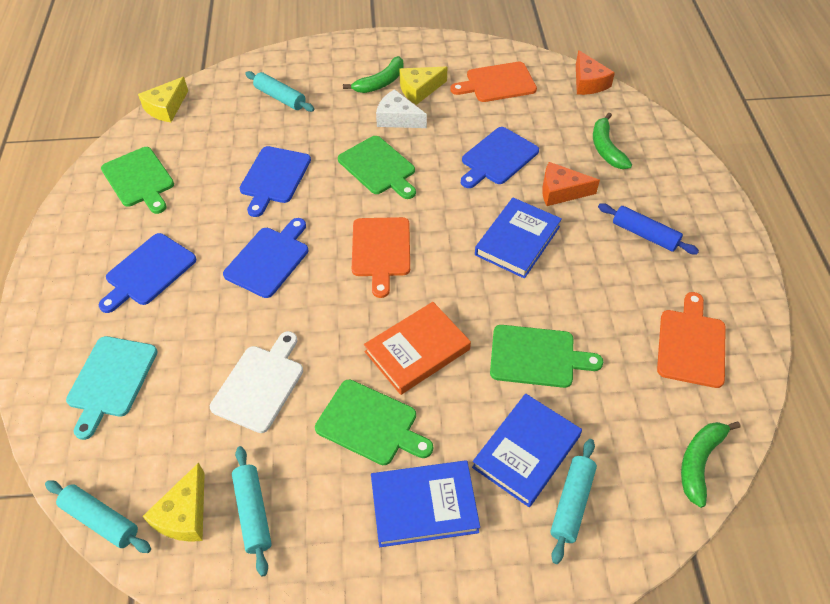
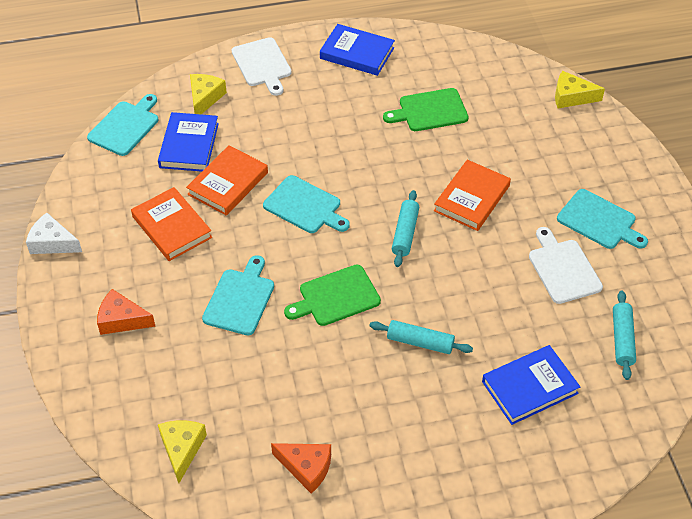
blue cutting board: 4 -> 0
blue rolling pin: 1 -> 0
green banana: 3 -> 0
green cutting board: 4 -> 2
orange book: 1 -> 3
orange cutting board: 3 -> 0
turquoise cutting board: 1 -> 4
turquoise rolling pin: 4 -> 3
white cutting board: 1 -> 2

